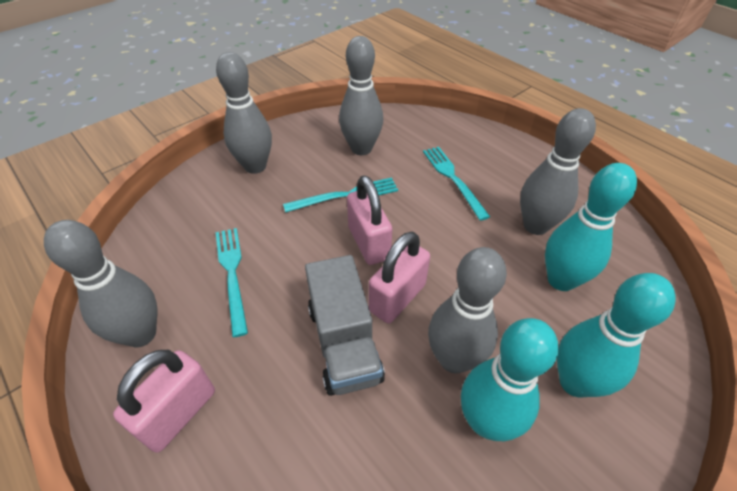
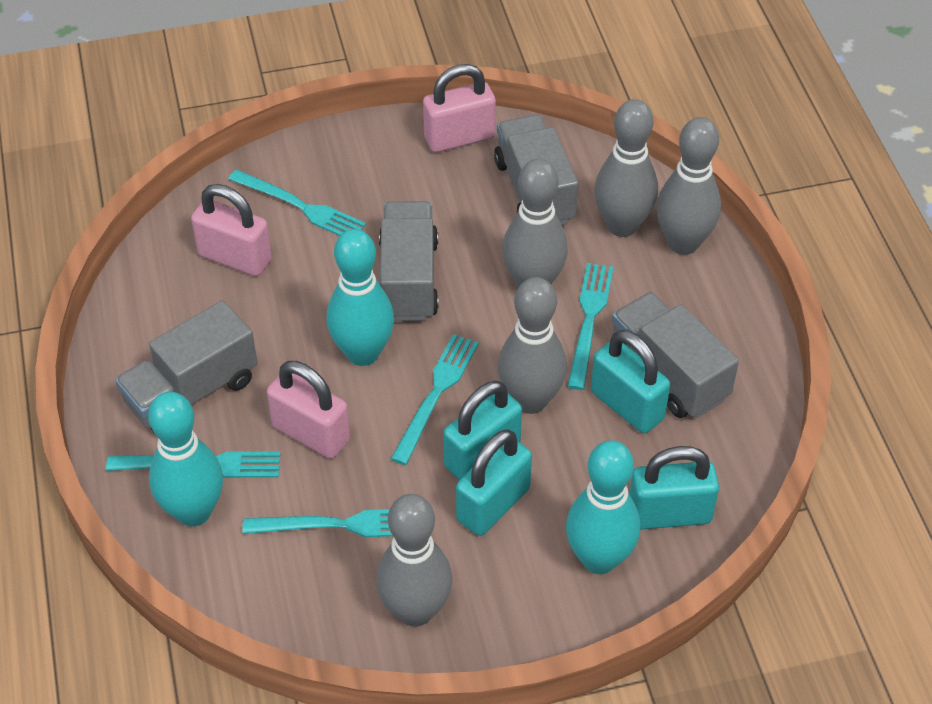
grey truck: 1 -> 4
turquoise fork: 3 -> 5
turquoise padlock: 0 -> 4

